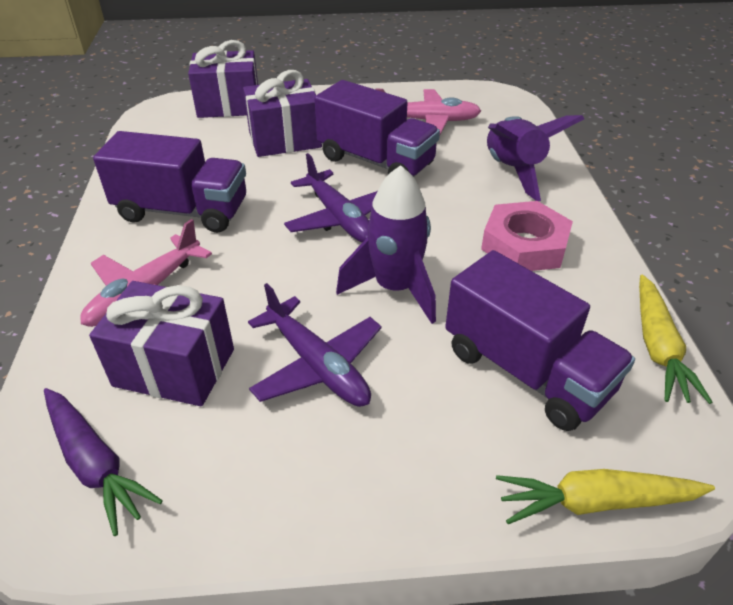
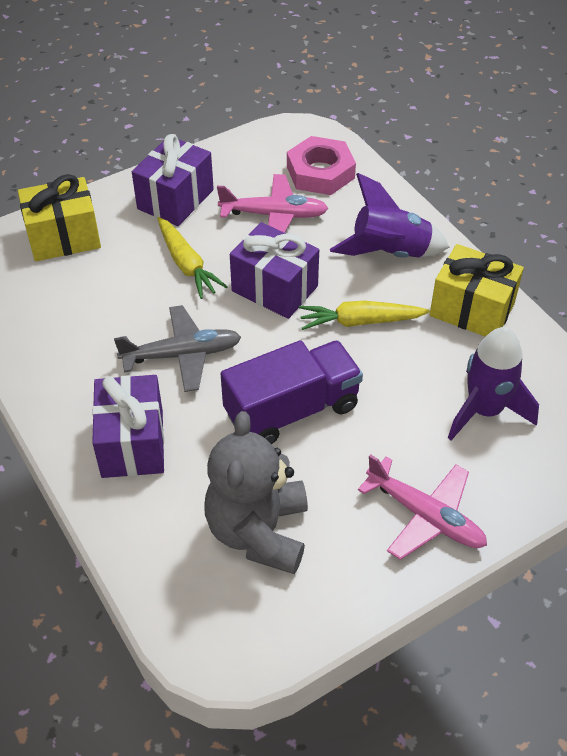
grey plane: 0 -> 1
grey teddy bear: 0 -> 1
purple carrot: 1 -> 0
purple plane: 2 -> 0
purple truck: 3 -> 1
yellow gift: 0 -> 2

